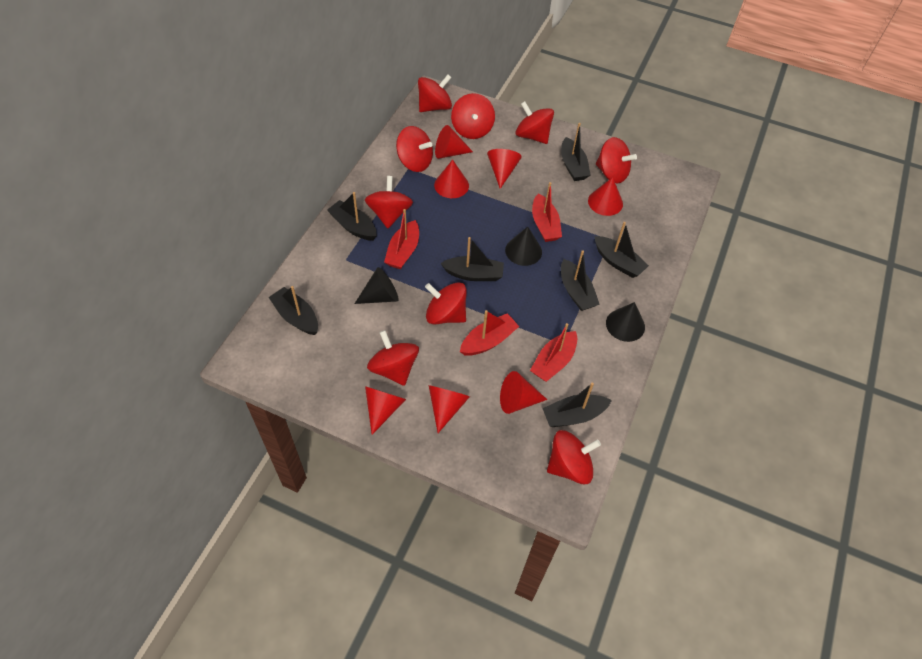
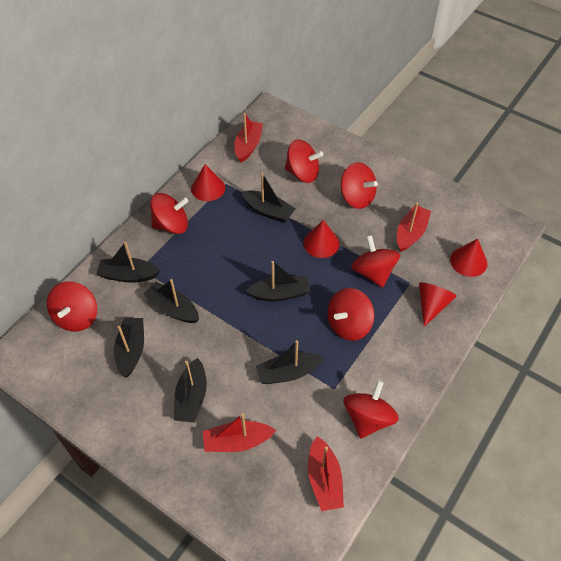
black cone: 3 -> 0
red cone: 7 -> 4
red spinning top: 9 -> 7

